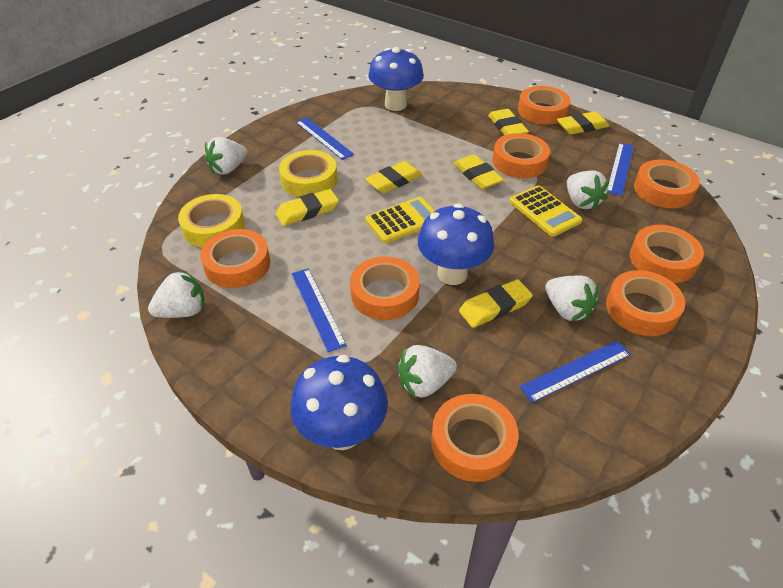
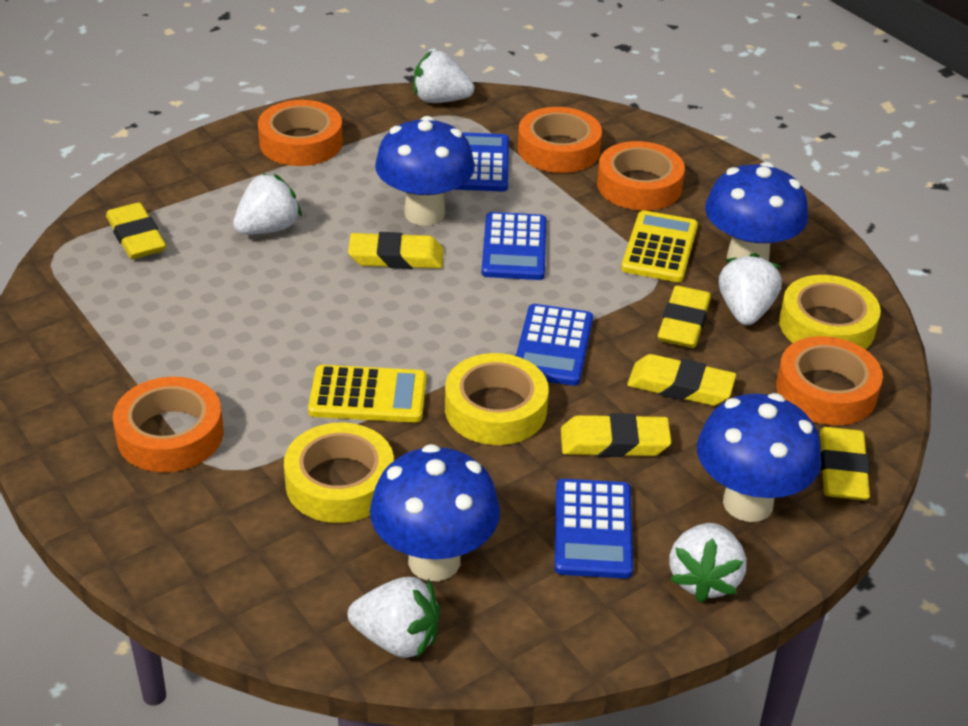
blue calculator: 0 -> 4
blue mushroom: 3 -> 4
blue ruler: 4 -> 0
orange tape: 8 -> 5
yellow tape: 2 -> 3

